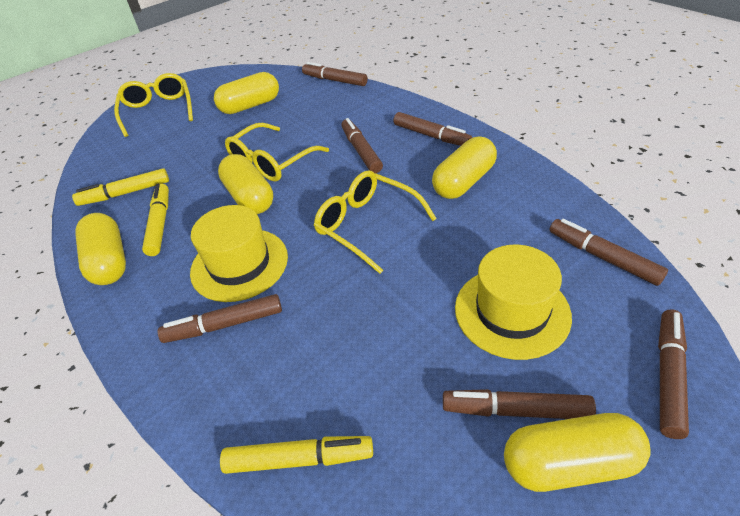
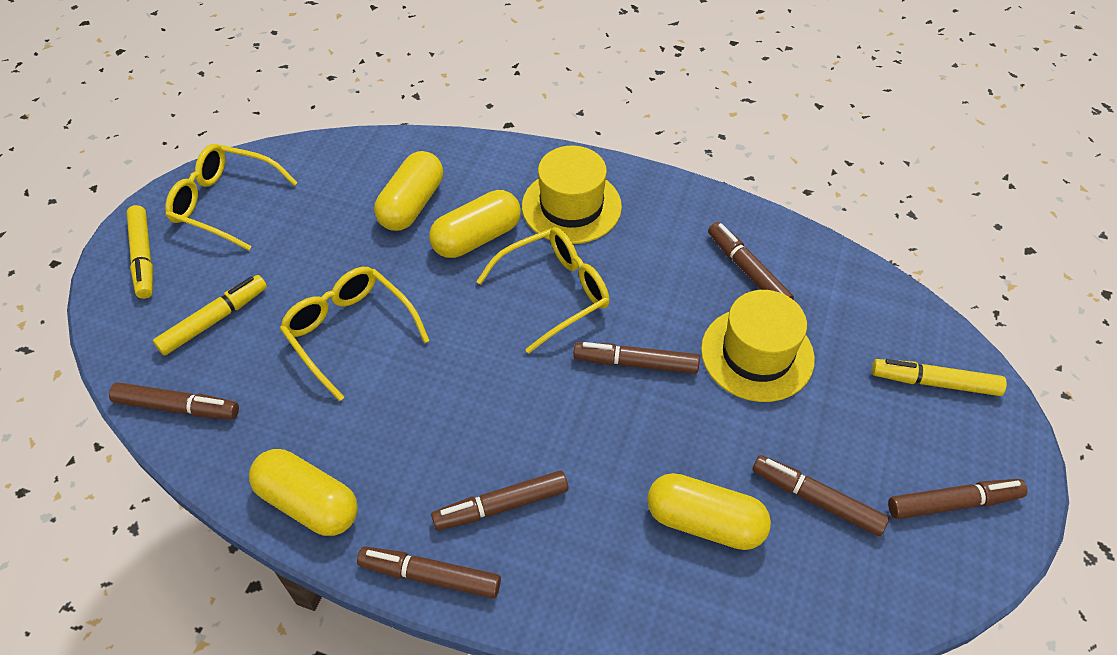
yellow capsule: 5 -> 4

